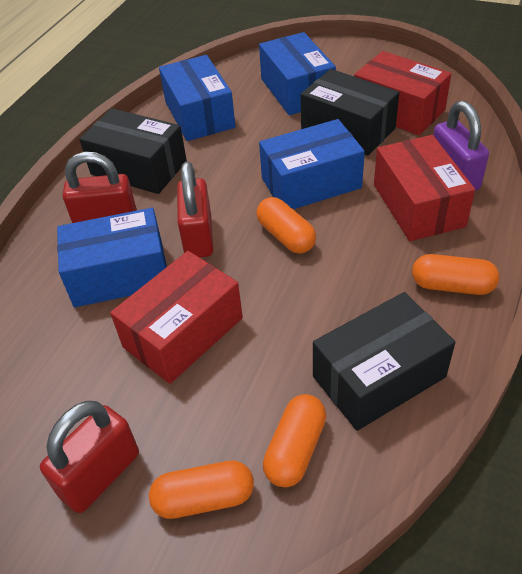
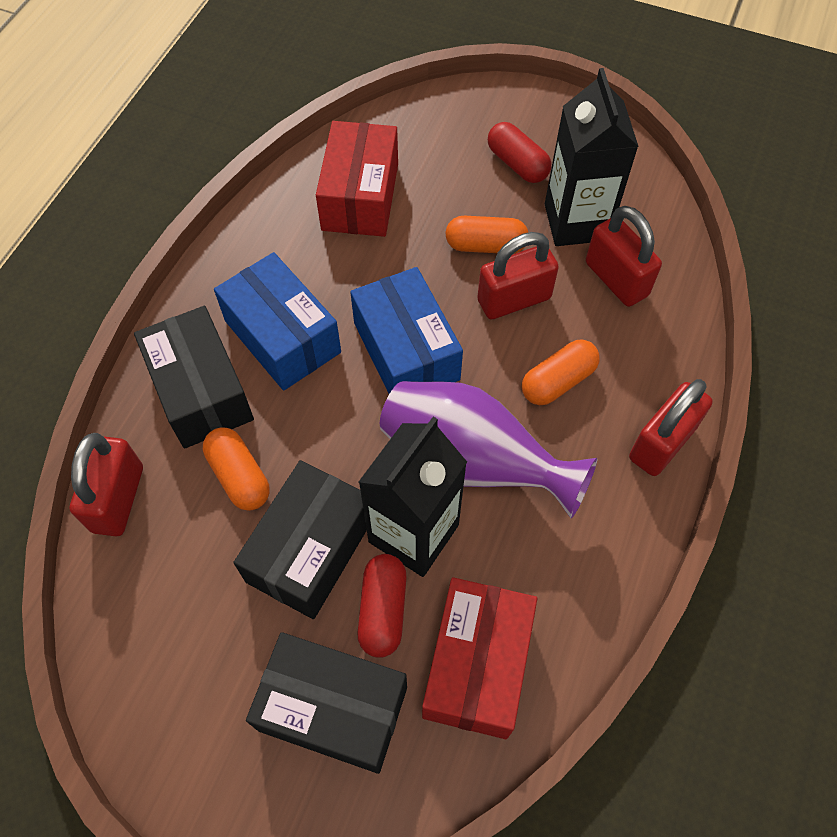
black carton: 0 -> 2
blue box: 4 -> 2
orange capsule: 4 -> 3
purple padlock: 1 -> 0
purple vase: 0 -> 1
red box: 3 -> 2
red capsule: 0 -> 2
red padlock: 3 -> 4

